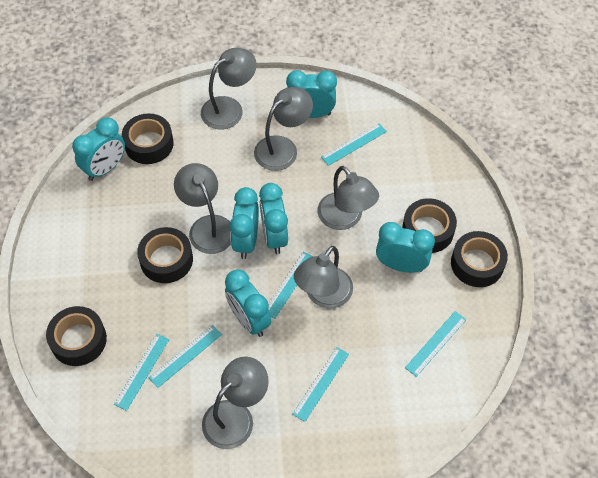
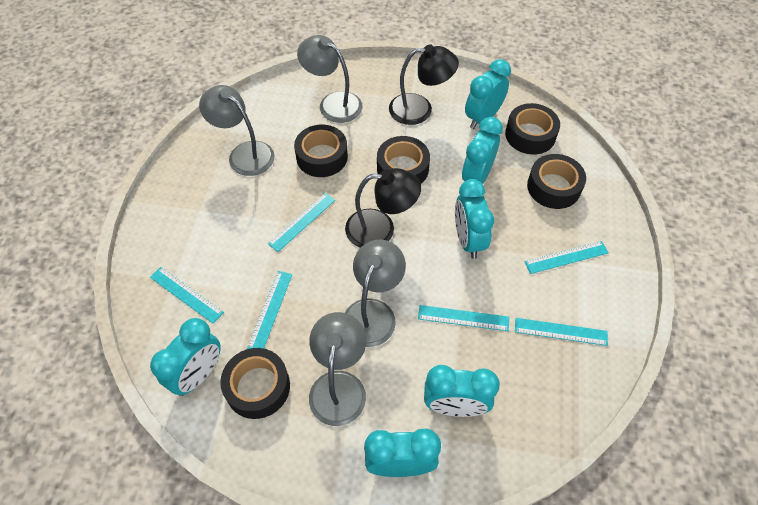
black lamp: 0 -> 2
grey lamp: 6 -> 4

